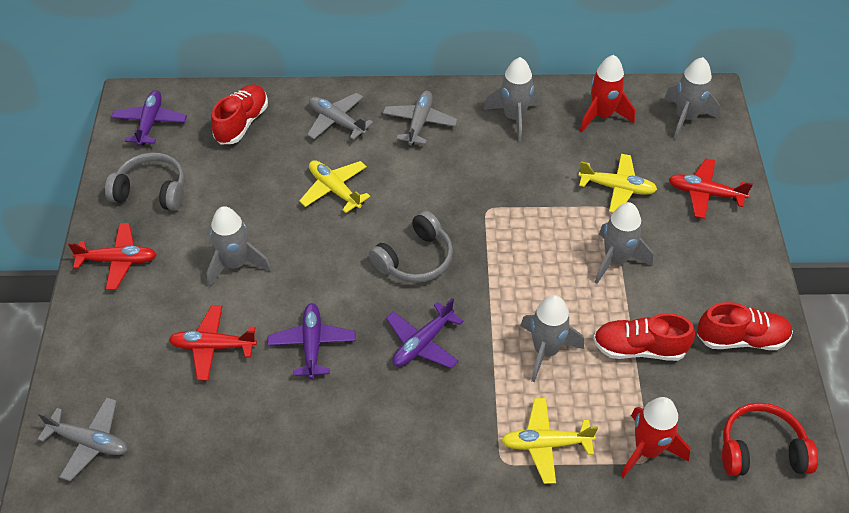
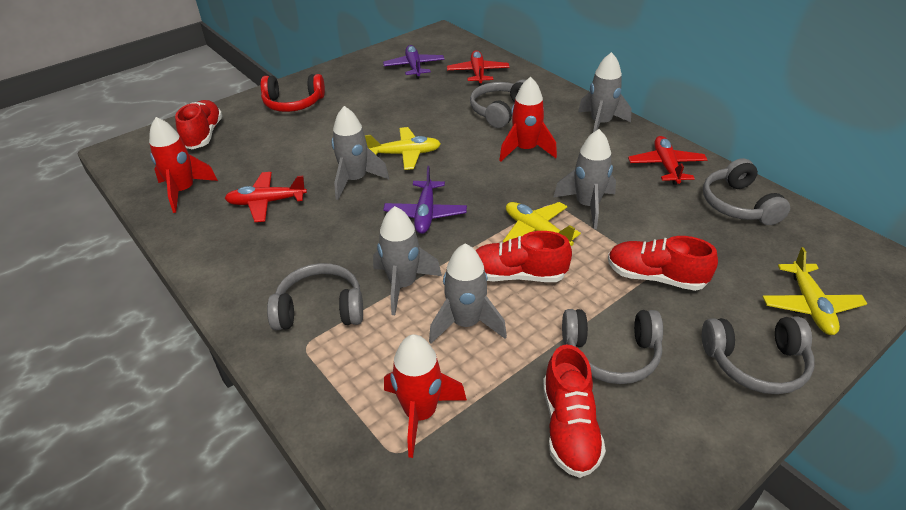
grey headphones: 2 -> 5
grey plane: 3 -> 0
purple plane: 3 -> 2
red rocket: 2 -> 3
red shoe: 3 -> 4

